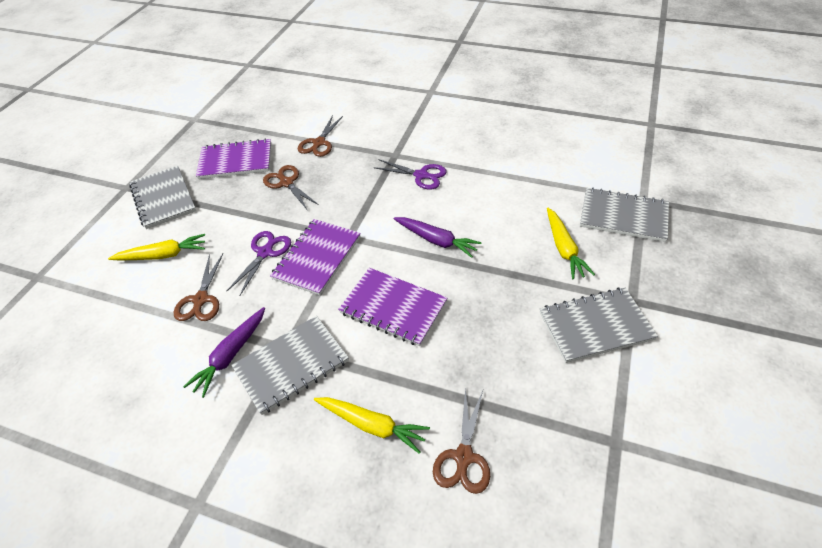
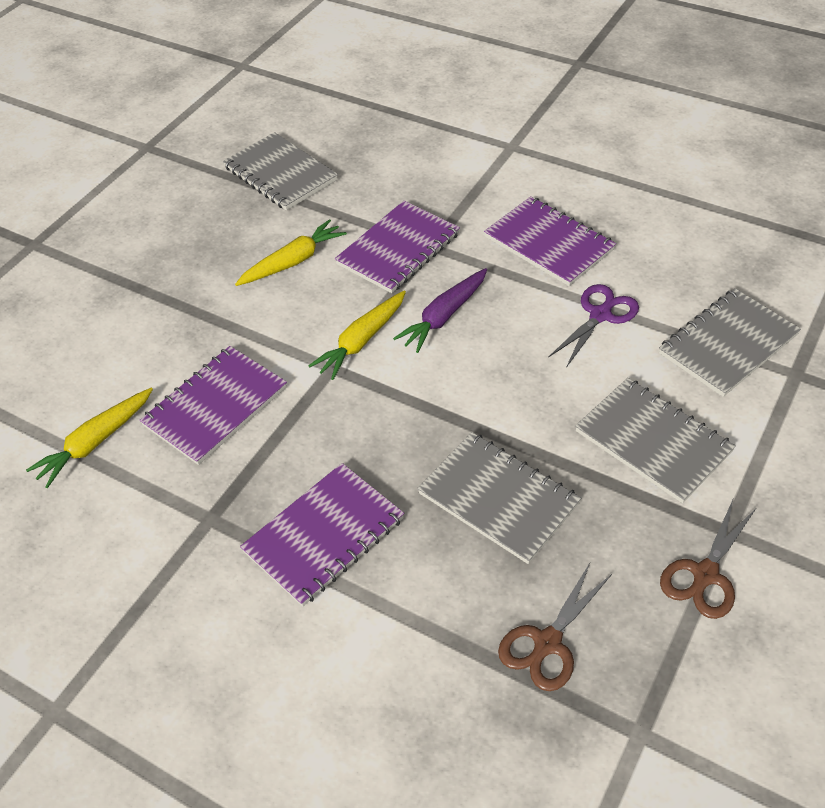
brown scissors: 4 -> 2
purple carrot: 2 -> 1
purple notebook: 3 -> 4
purple scissors: 2 -> 1

